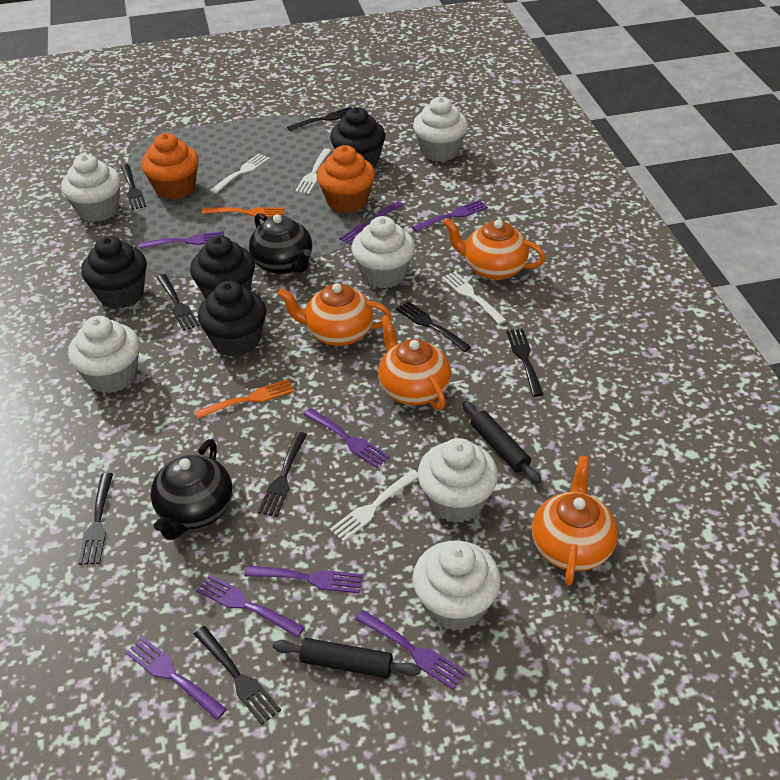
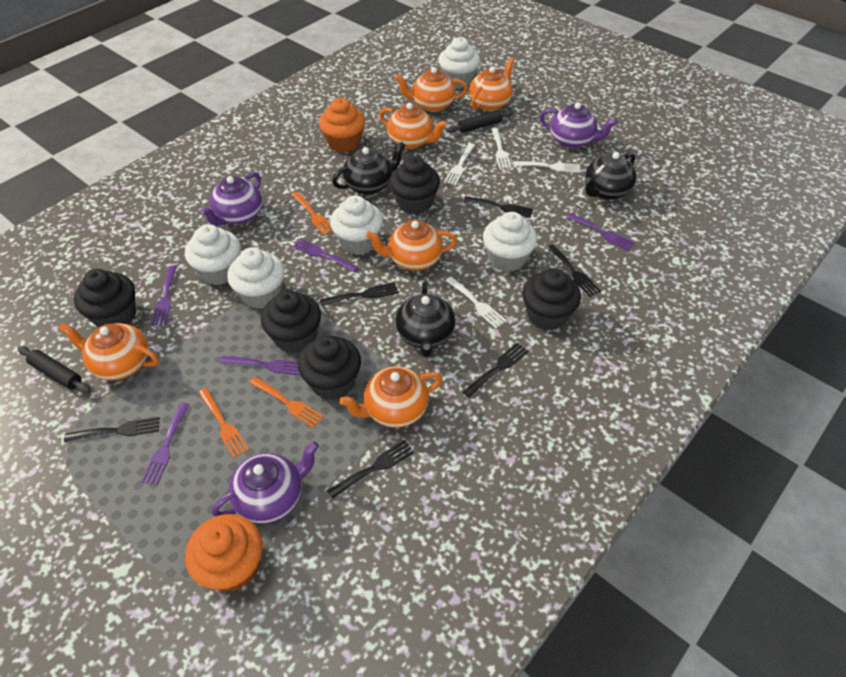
black cupcake: 4 -> 5
black fork: 8 -> 6
black teapot: 2 -> 3
orange fork: 2 -> 3
orange teapot: 4 -> 6
purple fork: 8 -> 5
purple teapot: 0 -> 3
white cupcake: 6 -> 5

